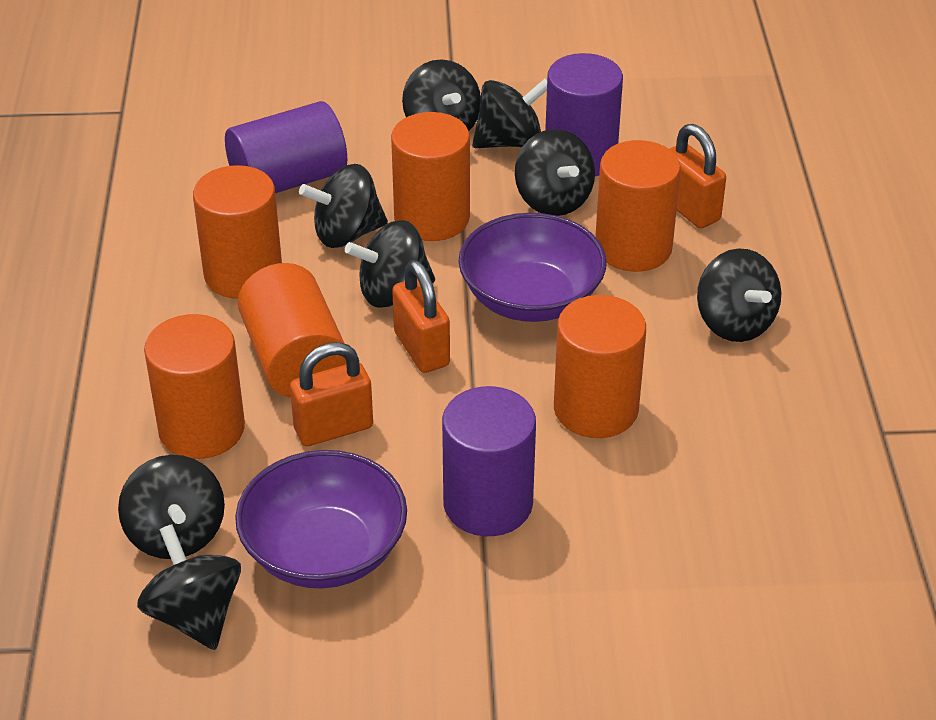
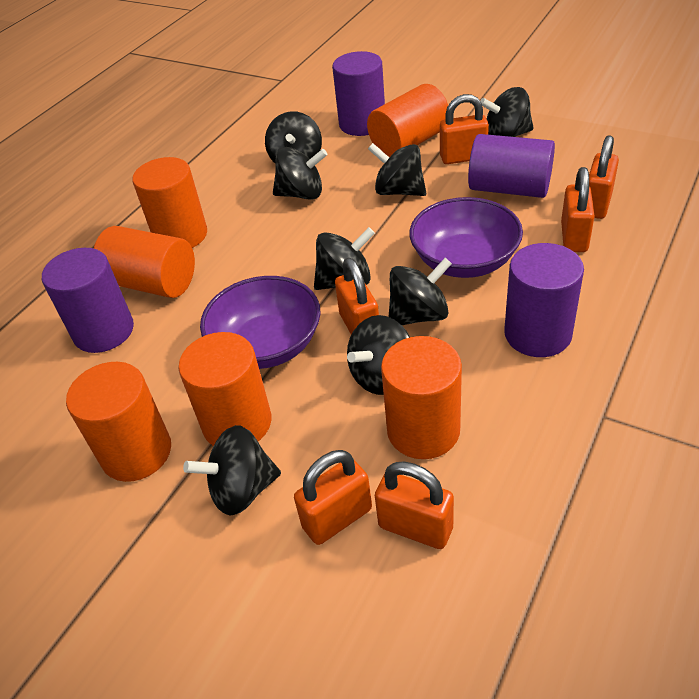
orange padlock: 3 -> 6
purple cylinder: 3 -> 4

